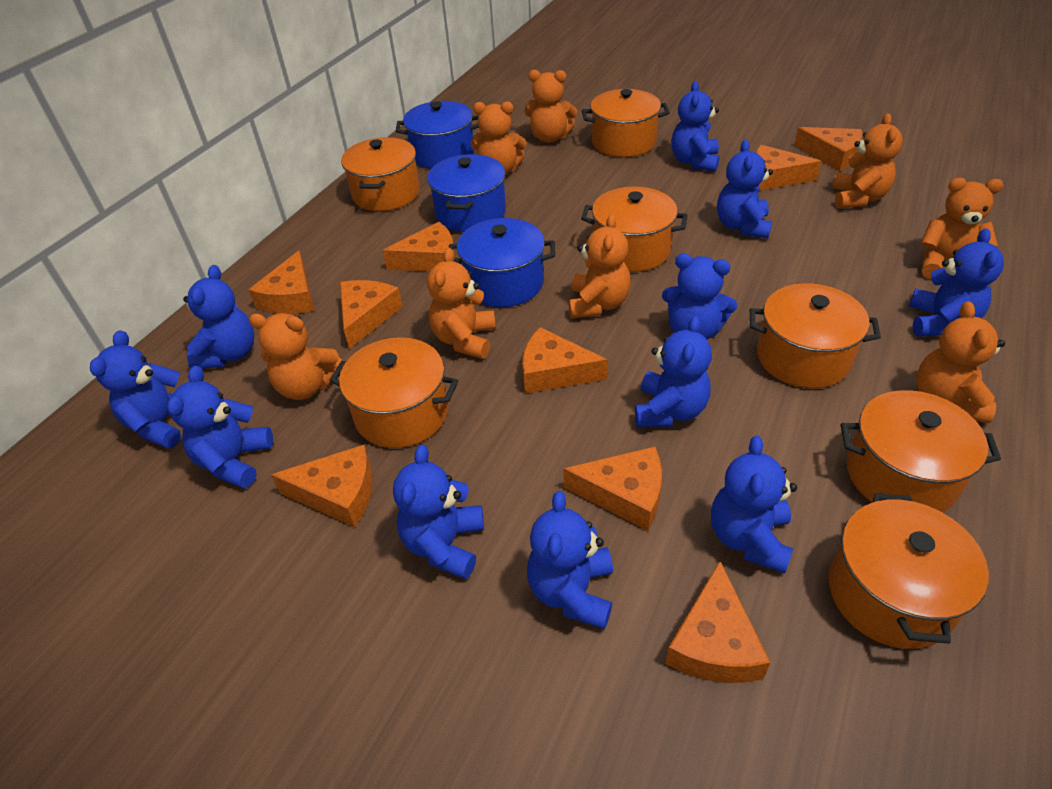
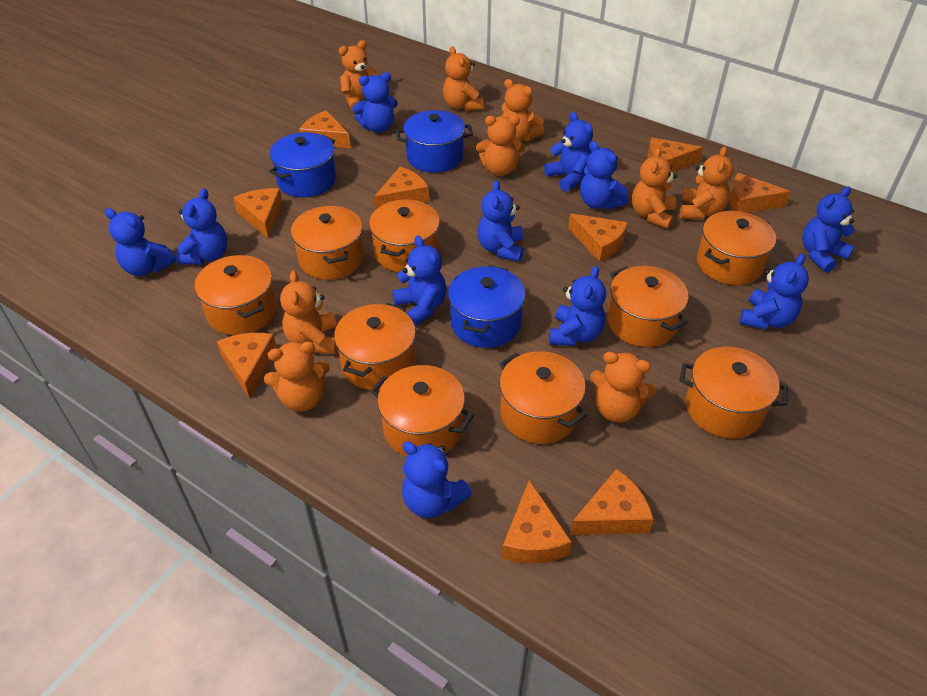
orange pot: 7 -> 9
orange teddy bear: 8 -> 9

